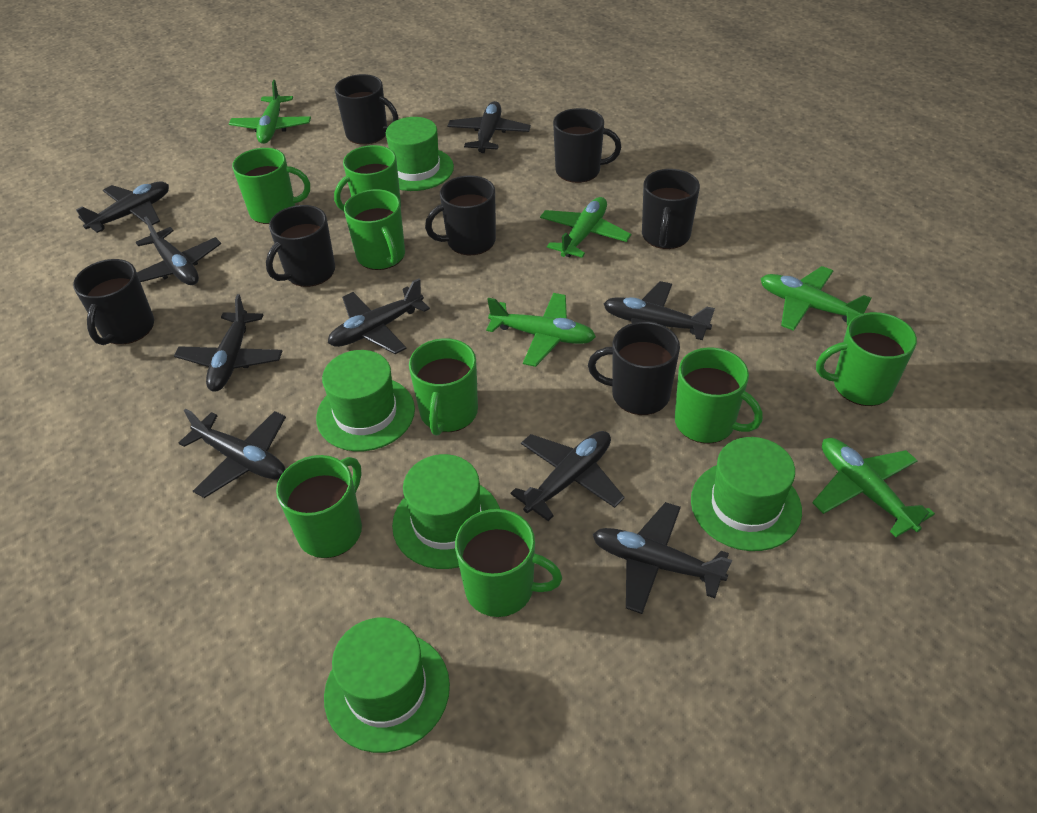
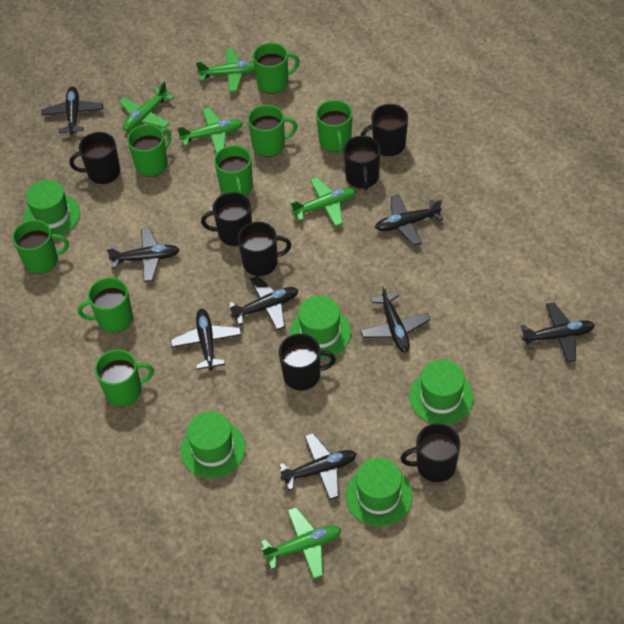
black plane: 9 -> 8

